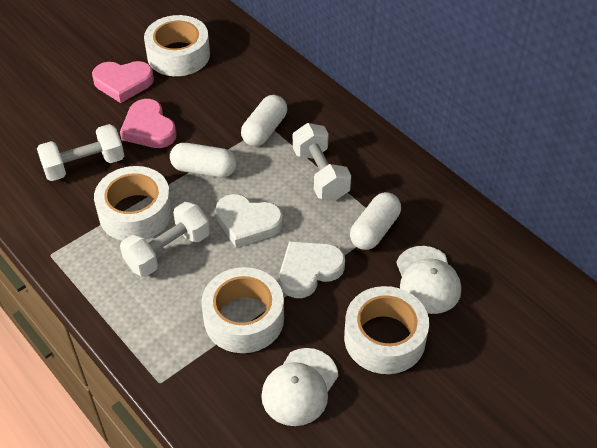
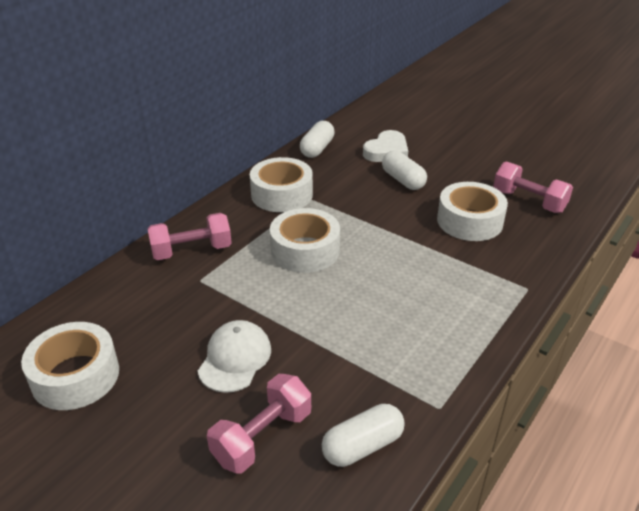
pink dumbbell: 0 -> 3
pink heart: 2 -> 0
white cap: 2 -> 1
white dumbbell: 3 -> 0
white heart: 2 -> 1

